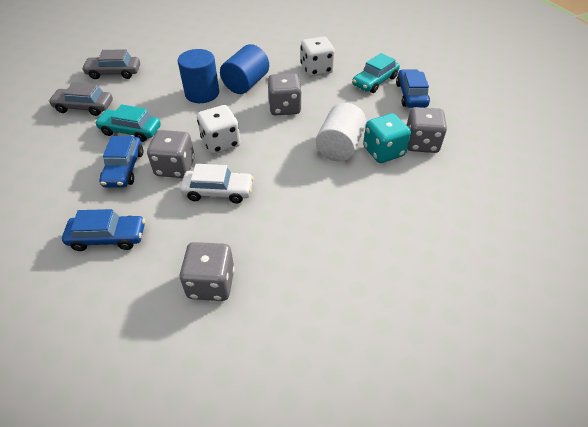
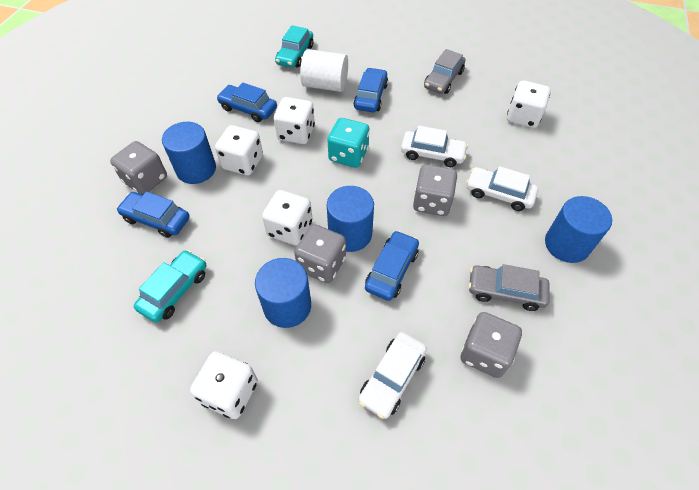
blue car: 3 -> 4
blue cylinder: 2 -> 4
white car: 1 -> 3
white dice: 2 -> 5

